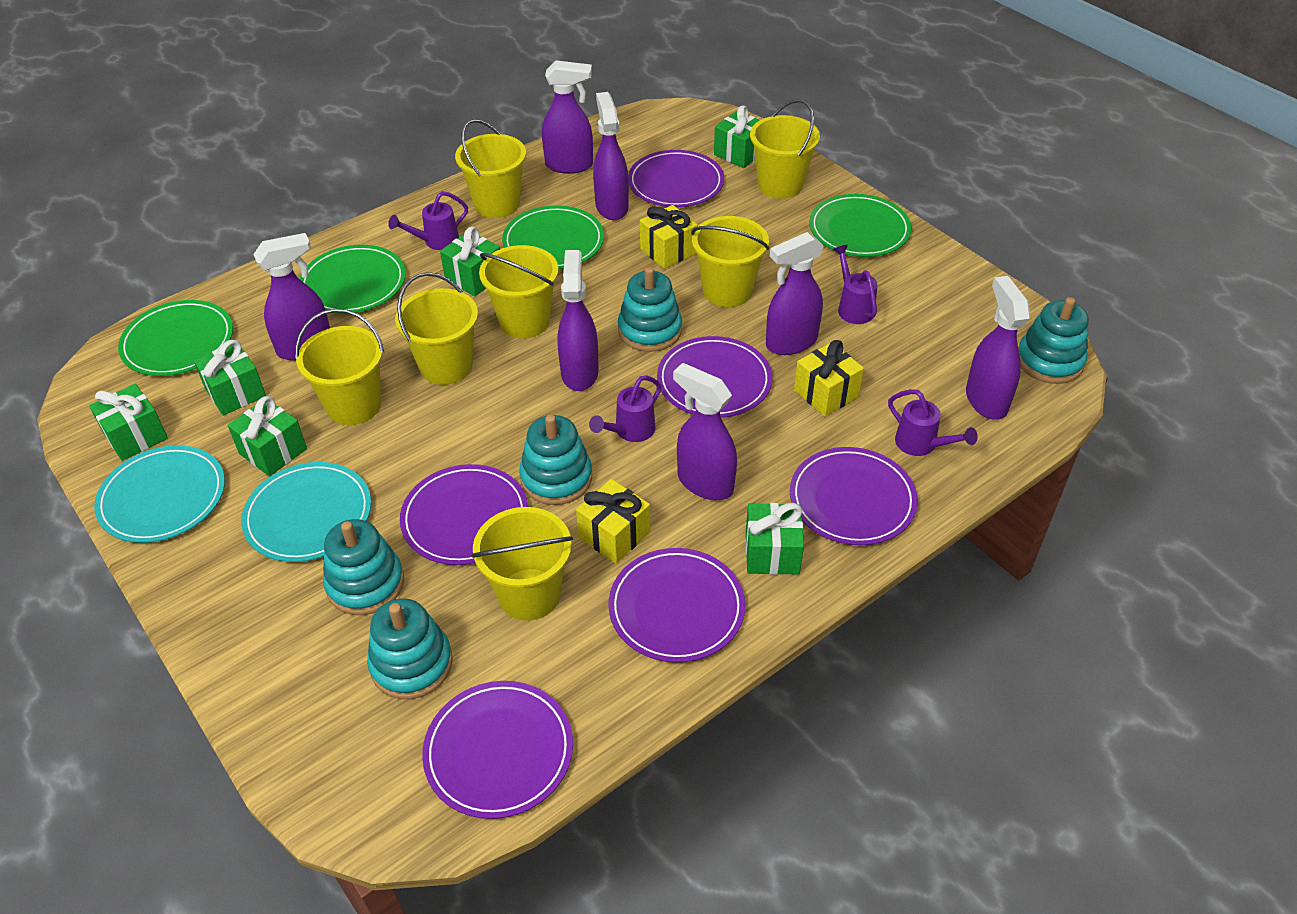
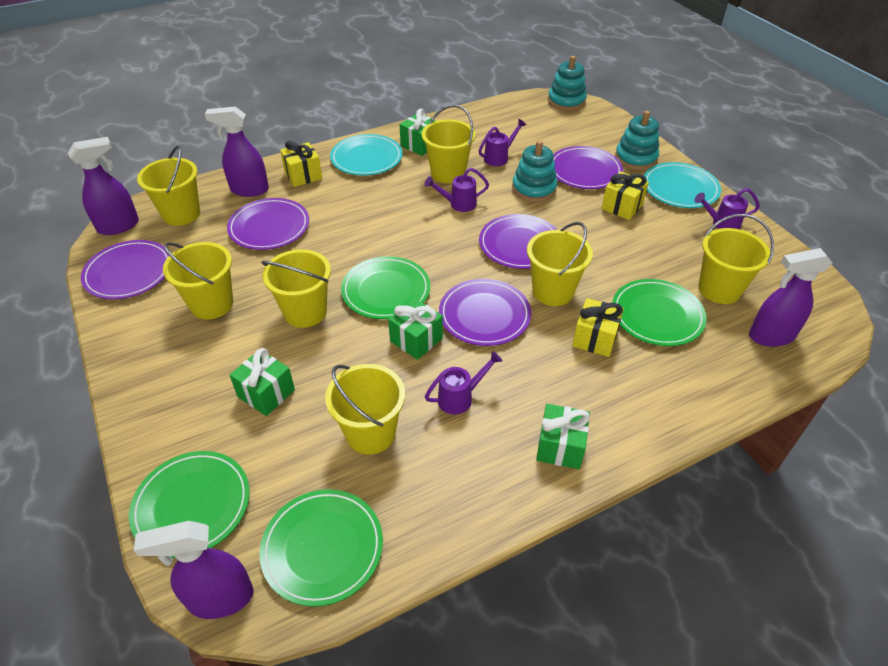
green gift: 6 -> 4
purple plate: 6 -> 5
purple spray bottle: 7 -> 4
turquoise stacking toy: 5 -> 3

